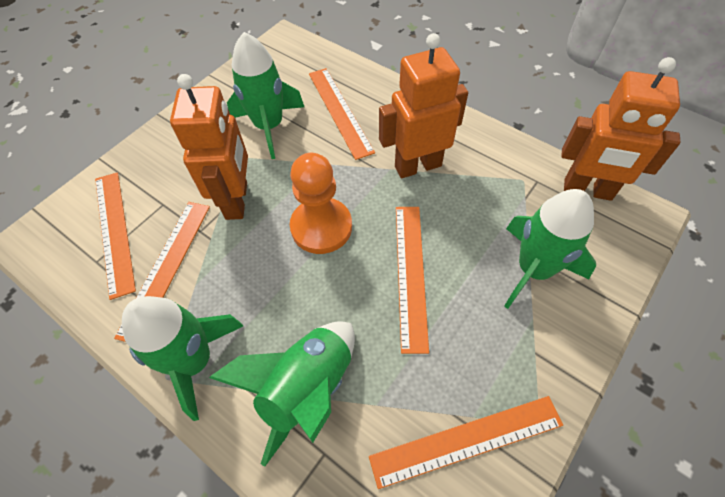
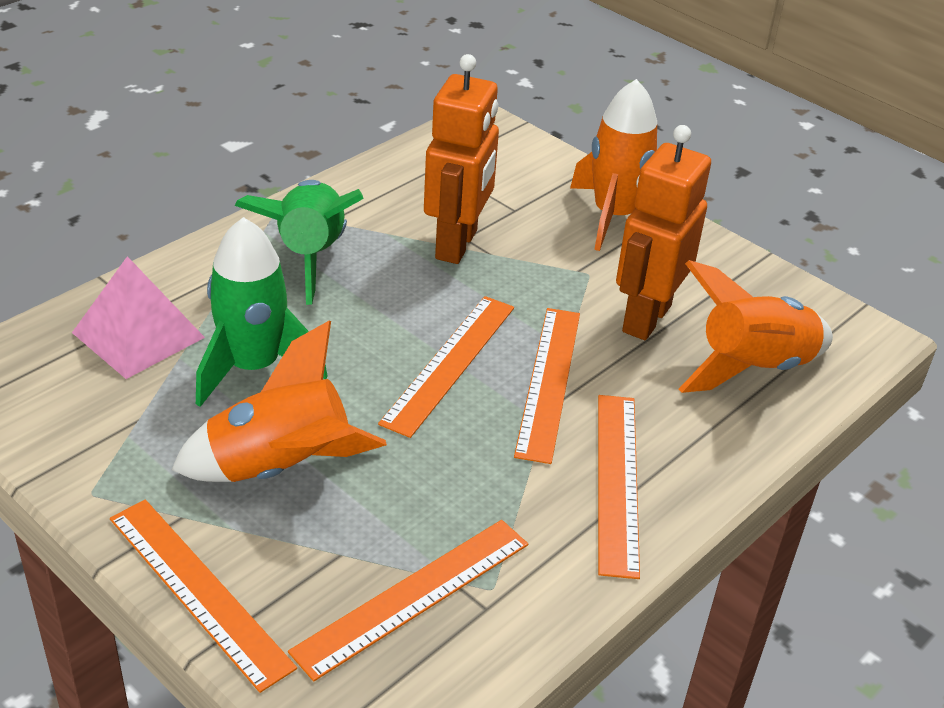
green rocket: 4 -> 2
orange pawn: 1 -> 0
orange robot: 3 -> 2
orange rocket: 0 -> 3
pink pyramid: 0 -> 1

